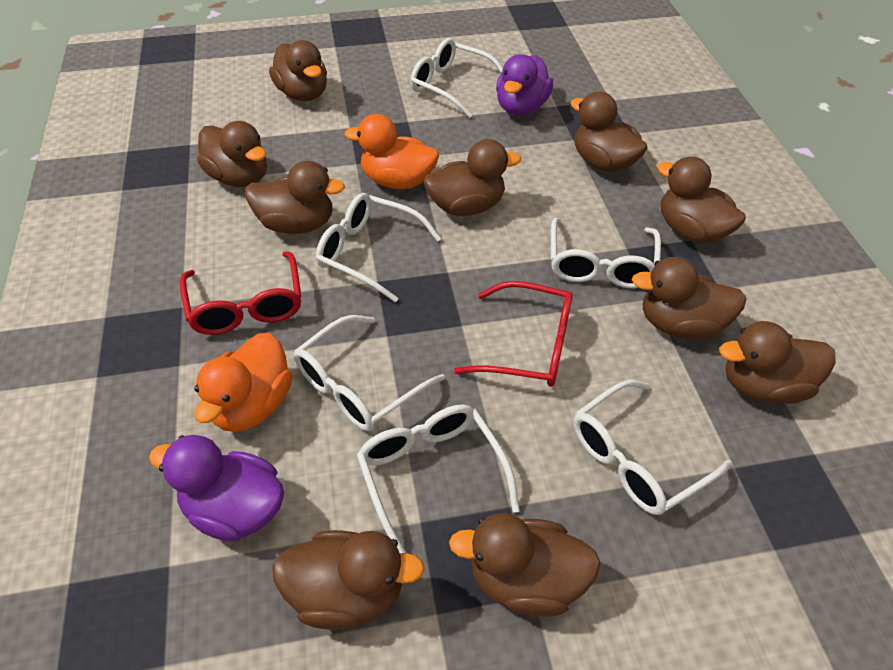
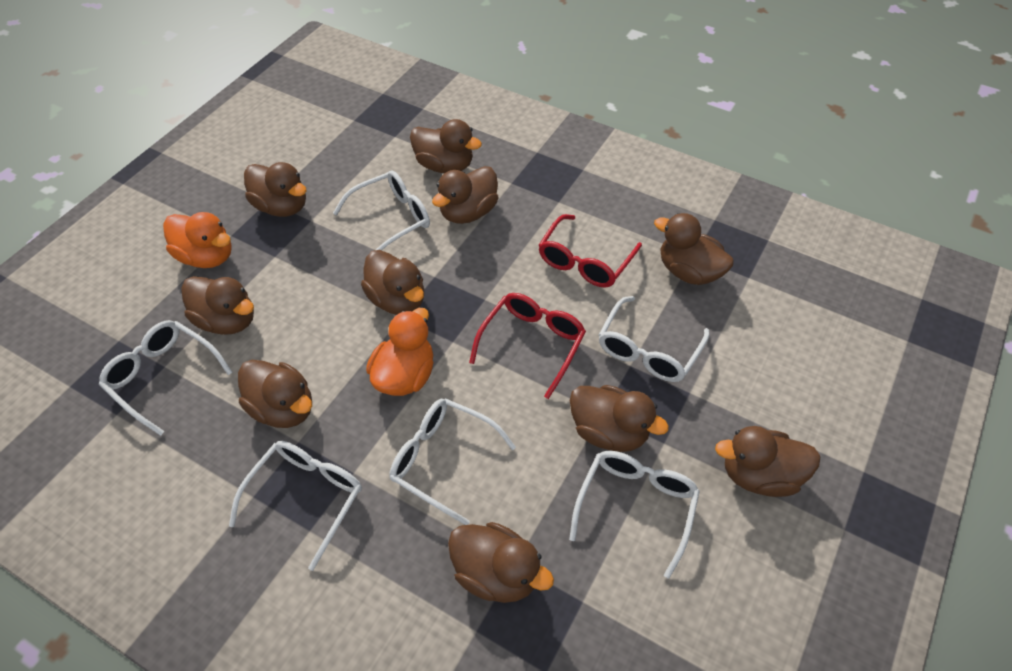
purple duck: 2 -> 0

